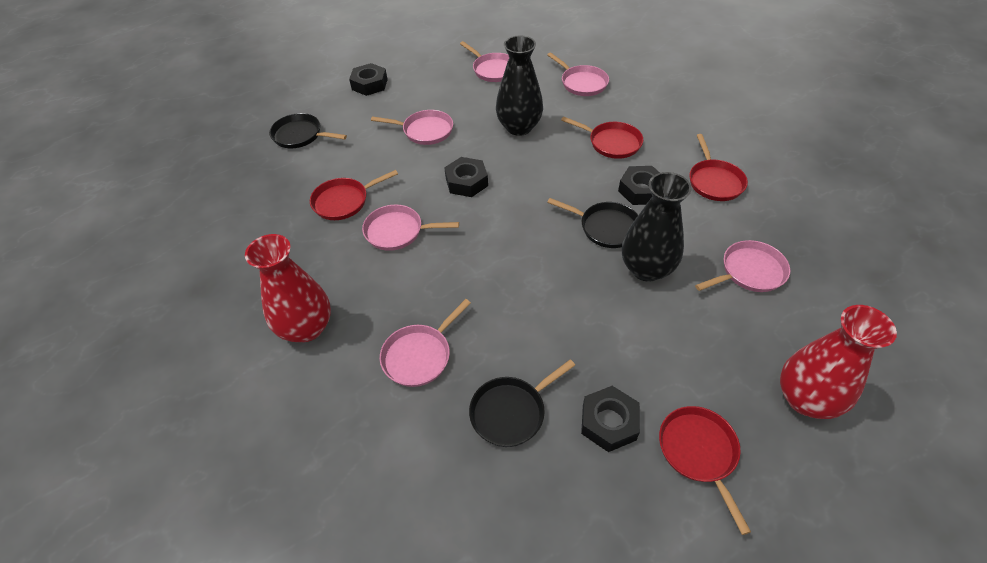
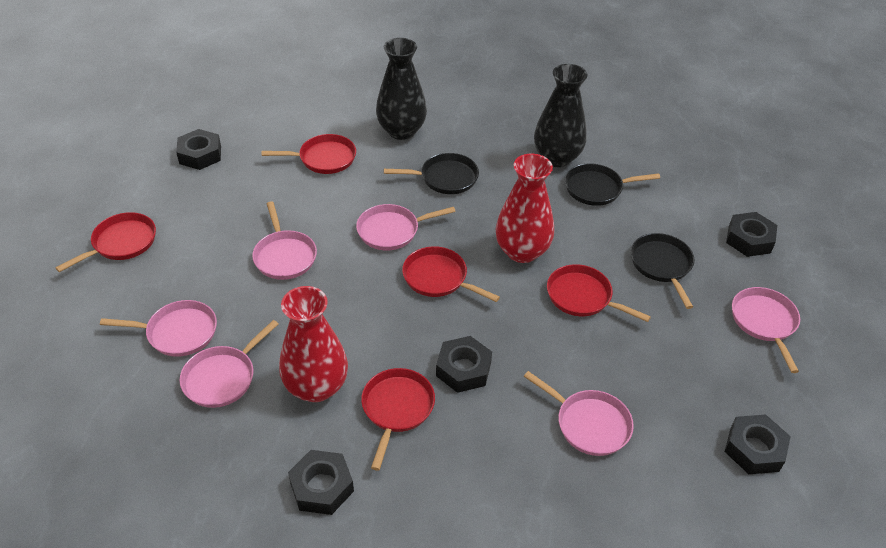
black nut: 4 -> 5
red pan: 4 -> 5

